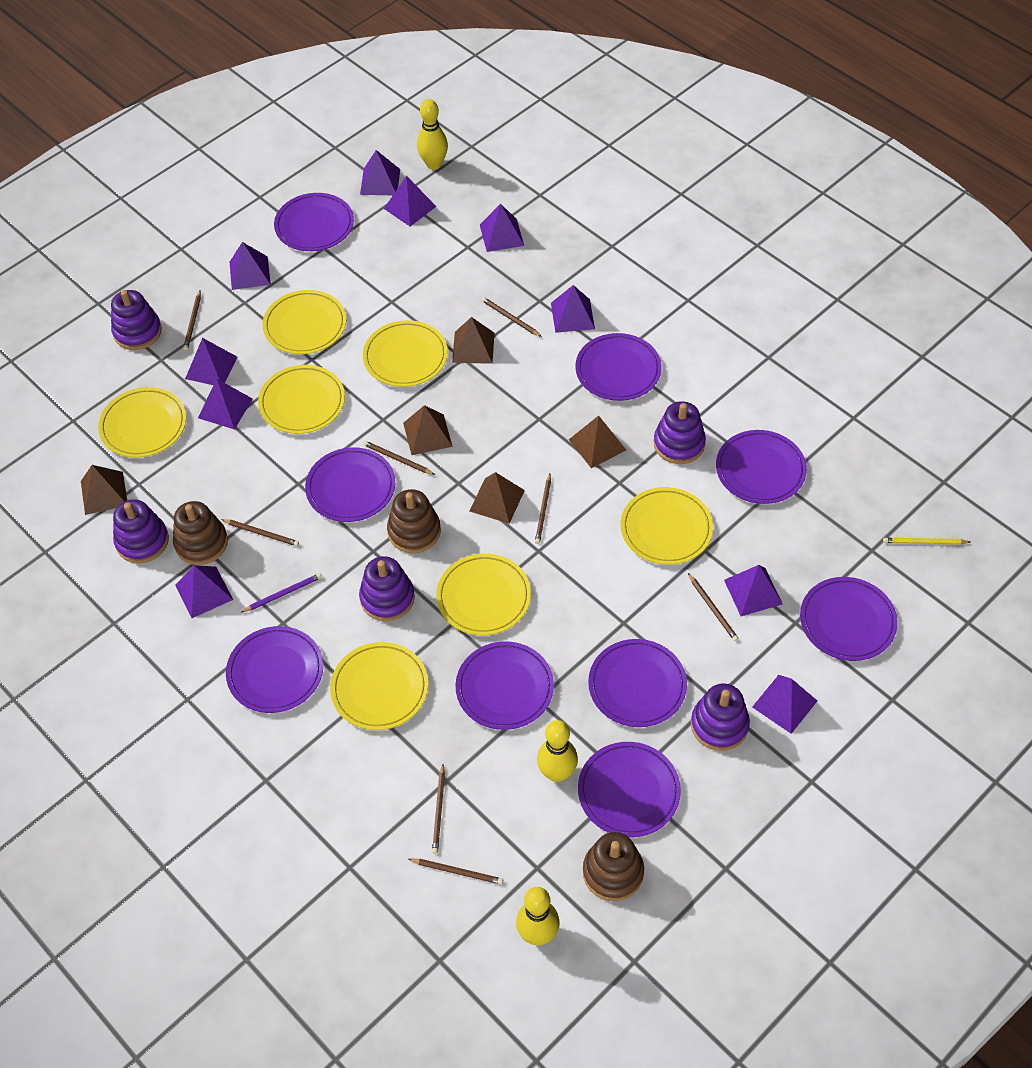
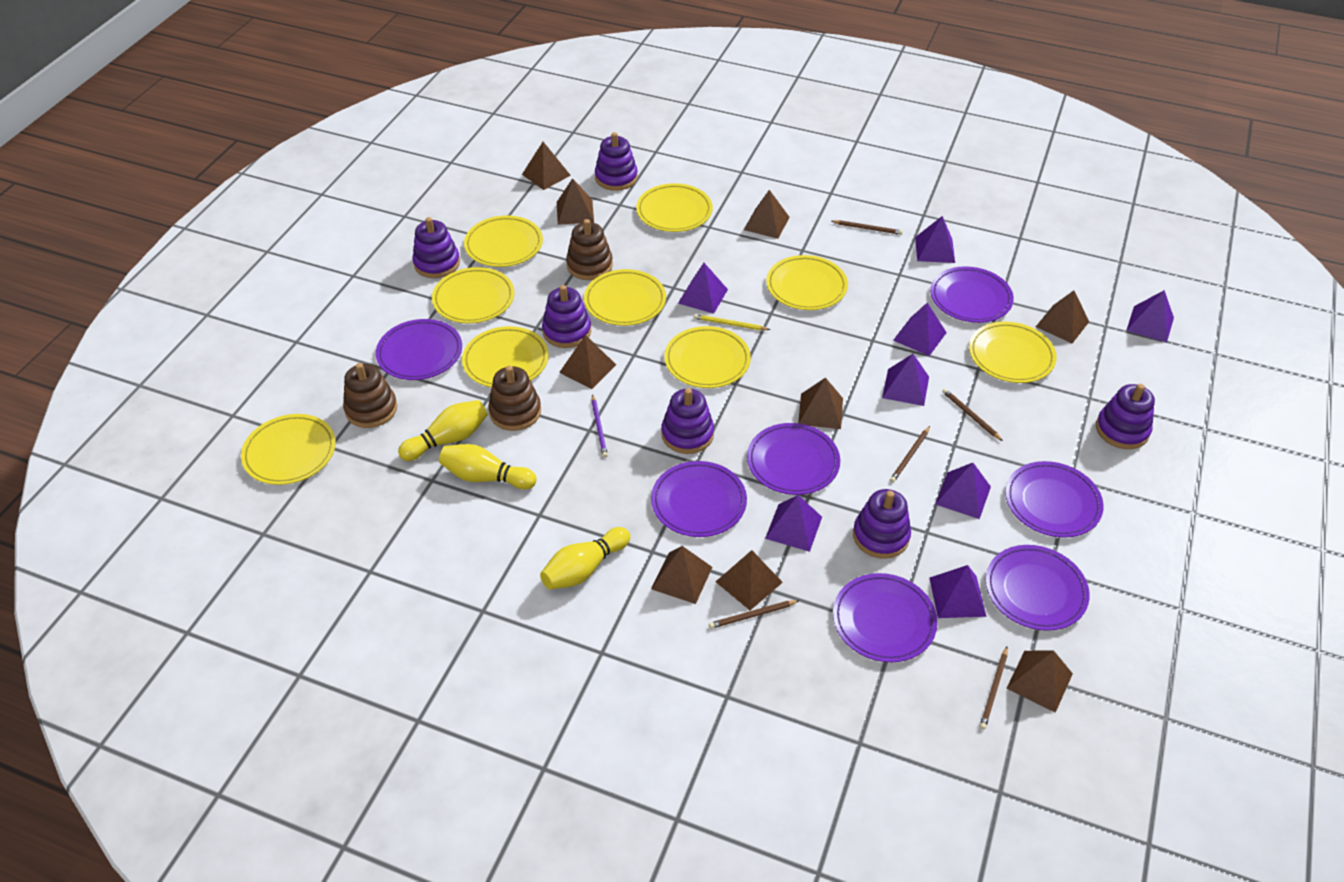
brown pencil: 8 -> 5
brown pyramid: 5 -> 9
purple plate: 9 -> 7
purple pyramid: 10 -> 8
purple stacking toy: 5 -> 6
yellow plate: 7 -> 9

